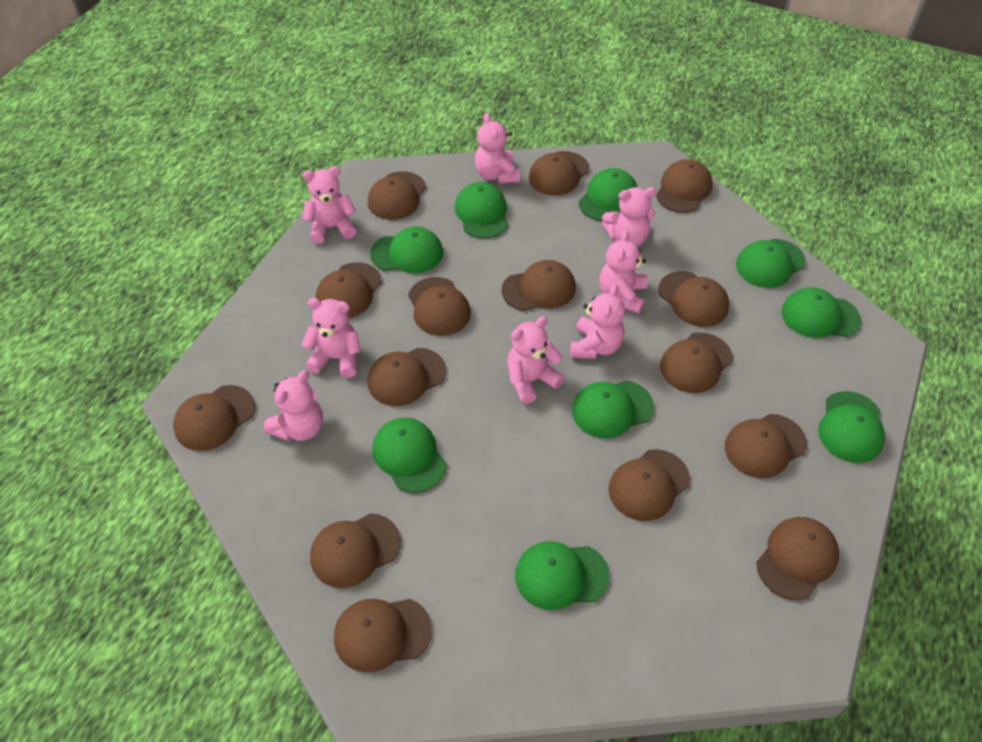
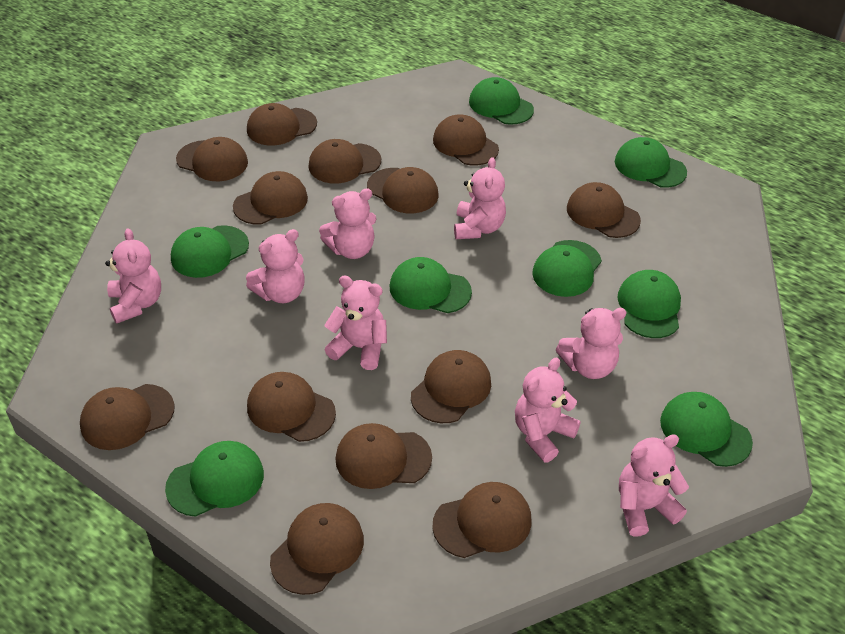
brown cap: 15 -> 13
green cap: 9 -> 8

